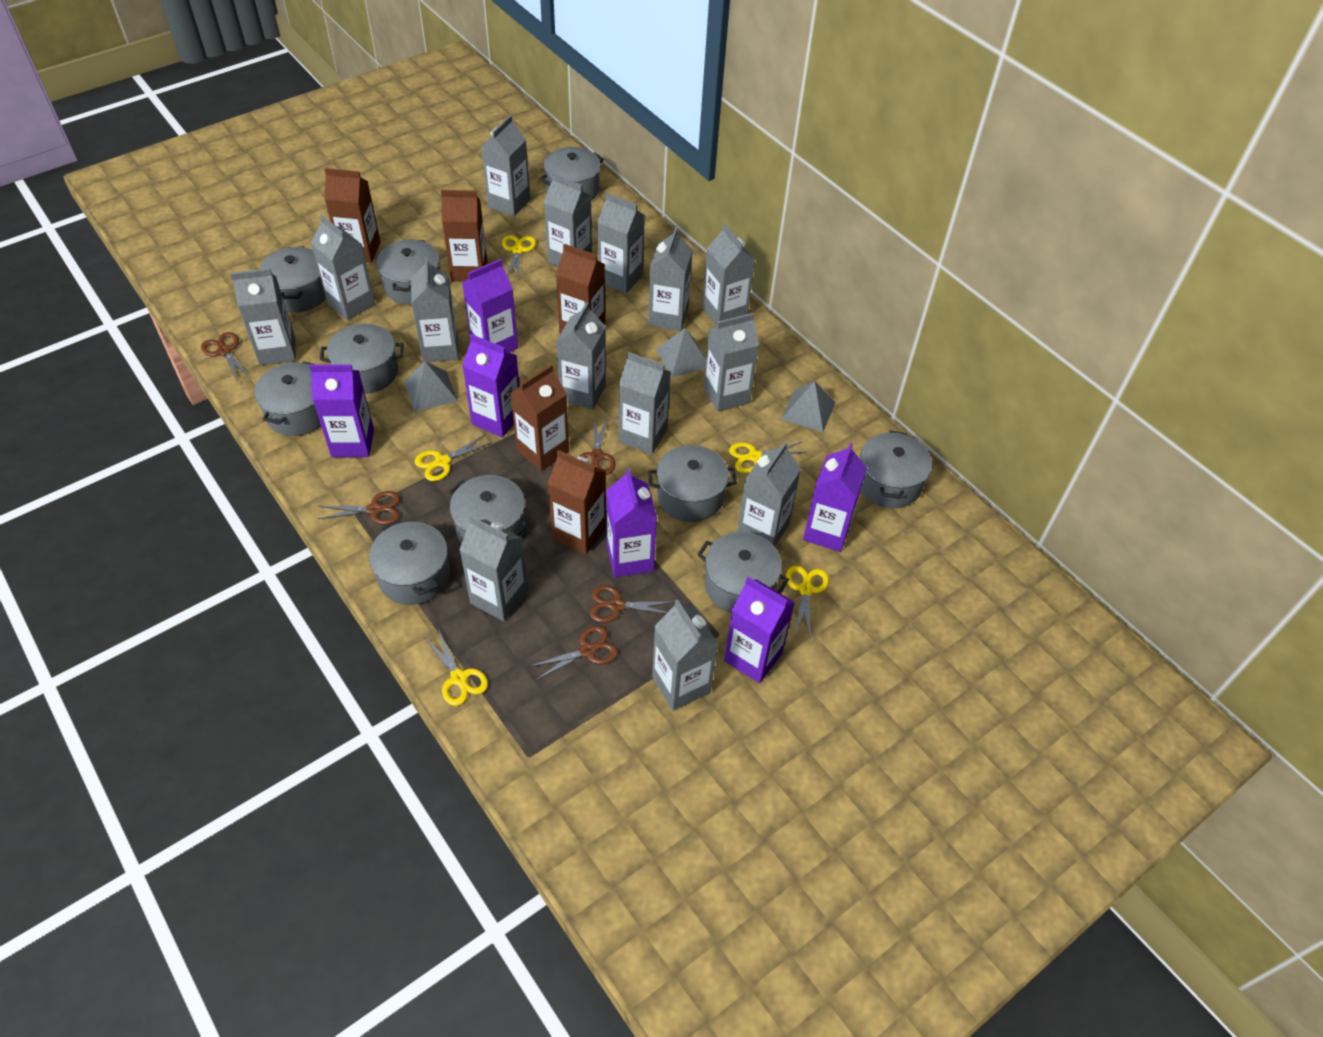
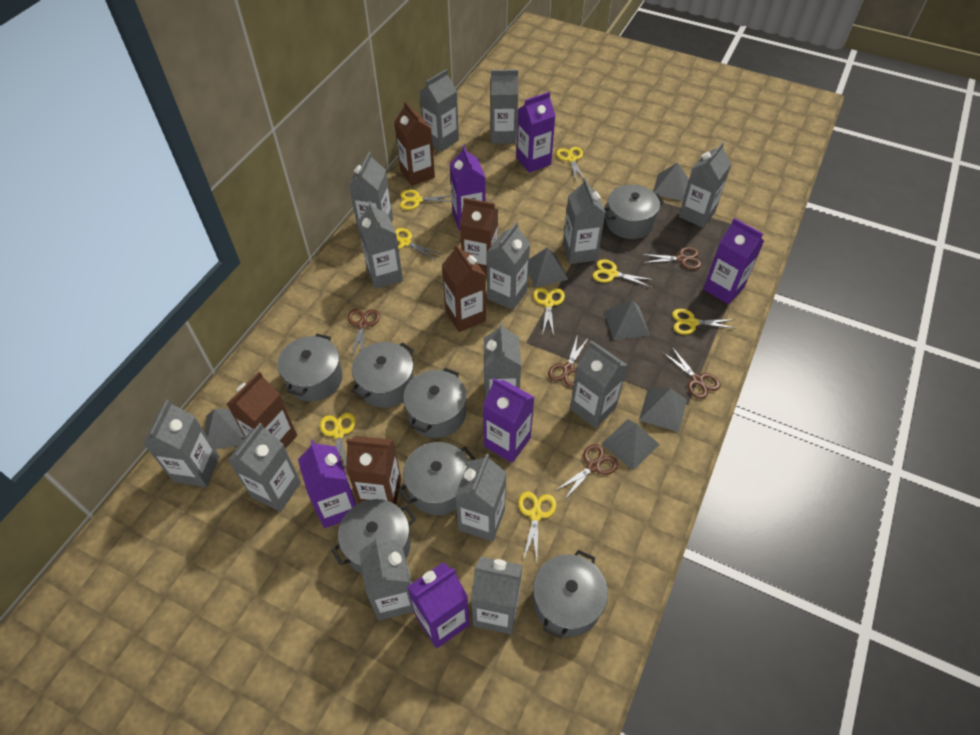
grey pot: 10 -> 7
grey pyramid: 3 -> 6
yellow scissors: 5 -> 8

